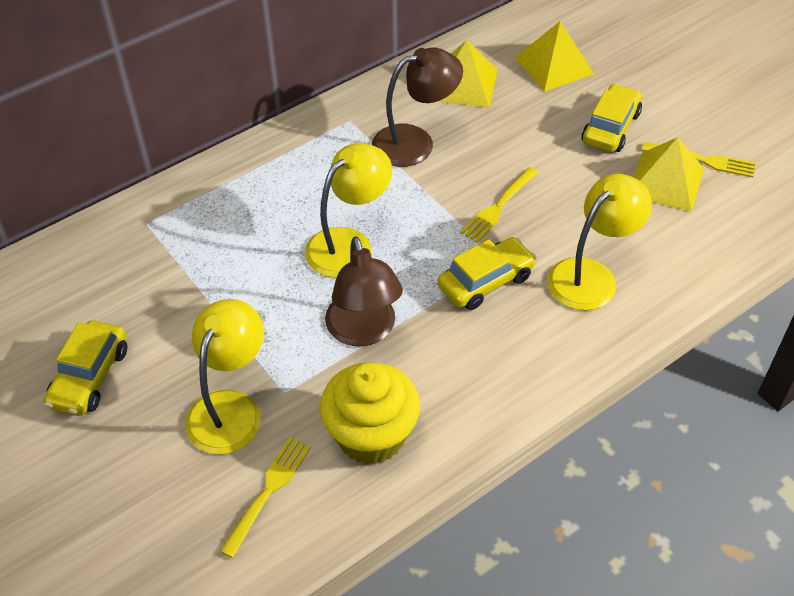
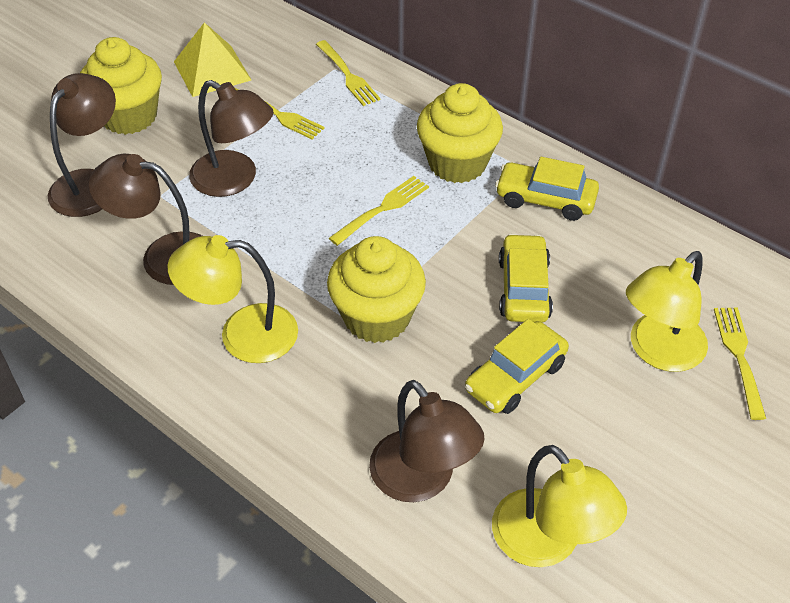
brown lamp: 2 -> 4
yellow cupcake: 1 -> 3
yellow fork: 3 -> 4
yellow pyramid: 3 -> 1

